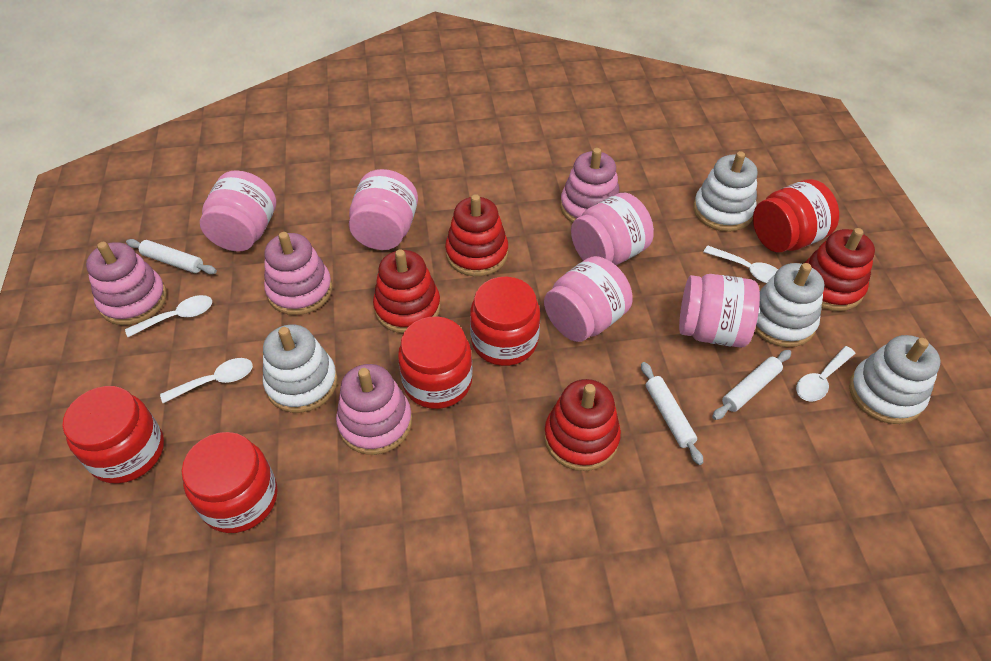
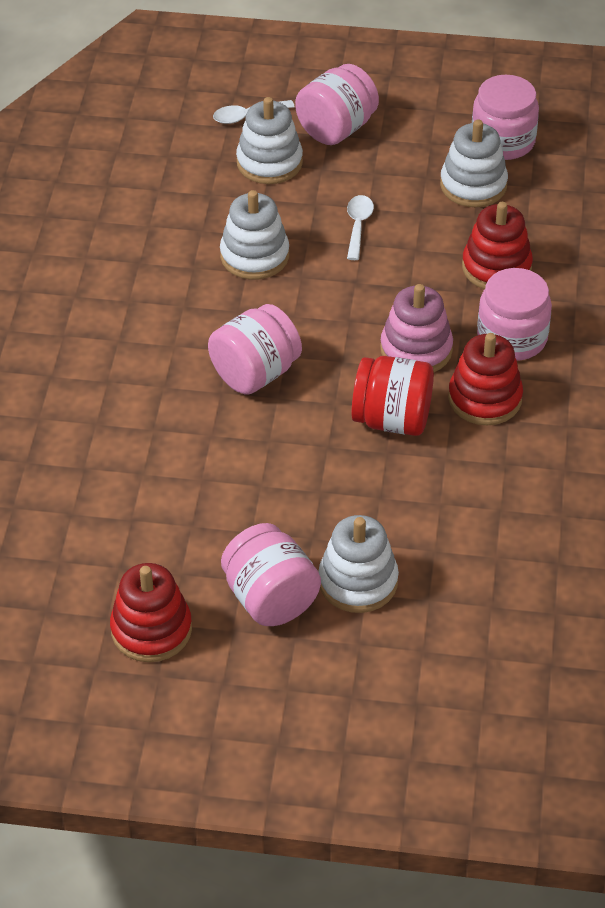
pink stacking toy: 4 -> 1
red jar: 5 -> 1
red stacking toy: 4 -> 3
white rolling pin: 3 -> 0
white spoon: 4 -> 2

